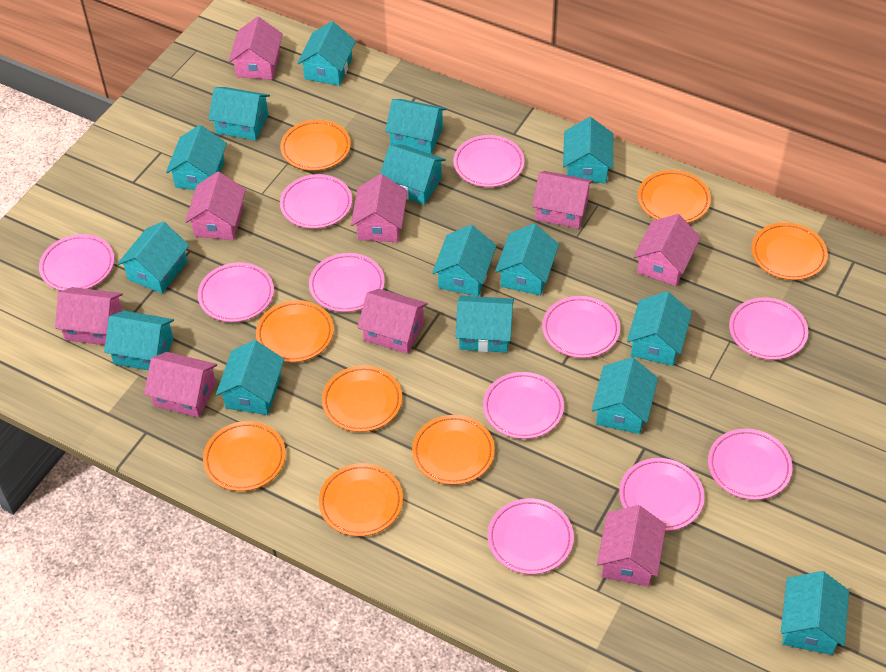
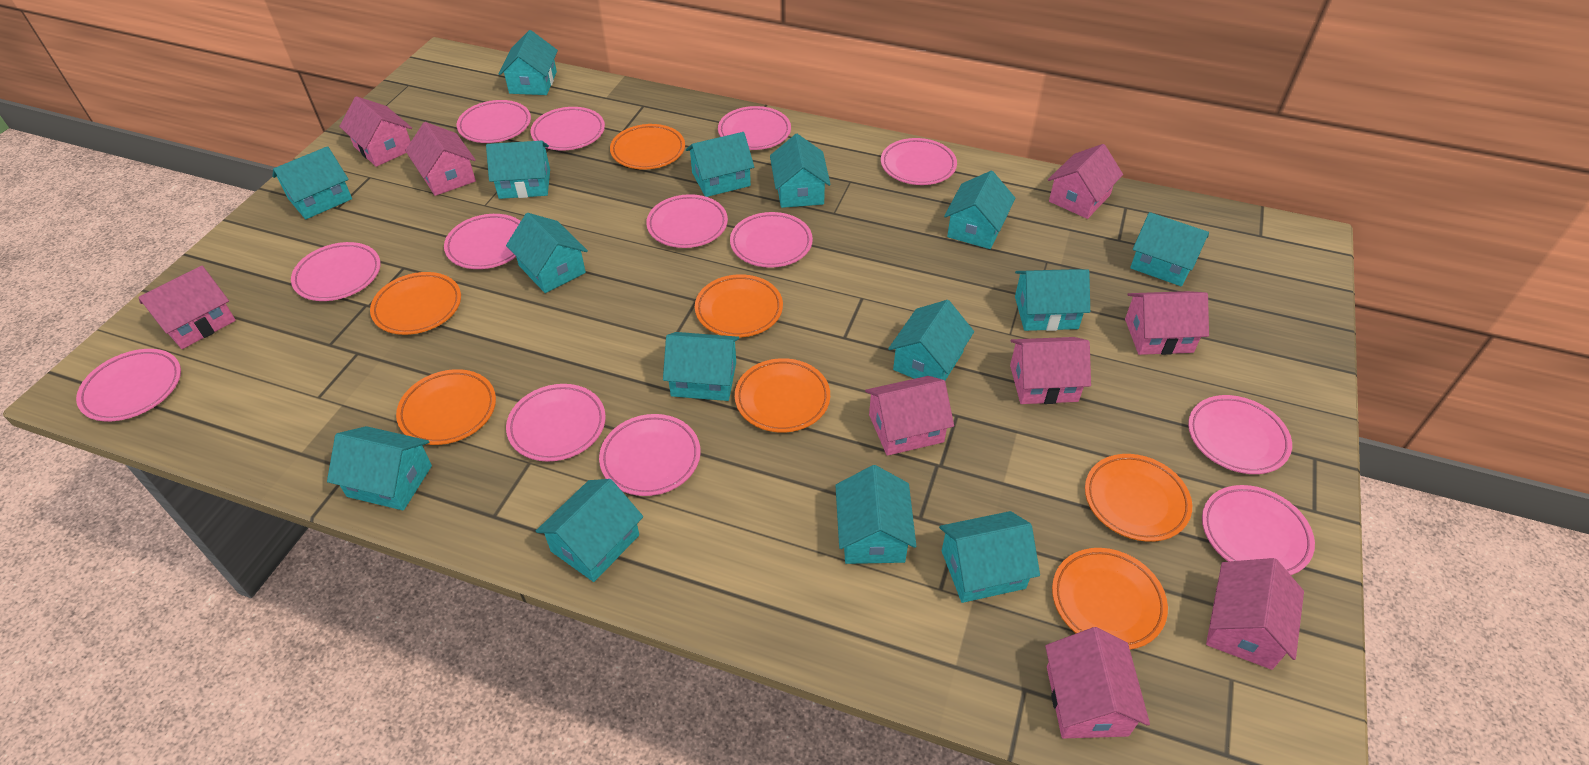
orange plate: 8 -> 7
pink plate: 11 -> 13

